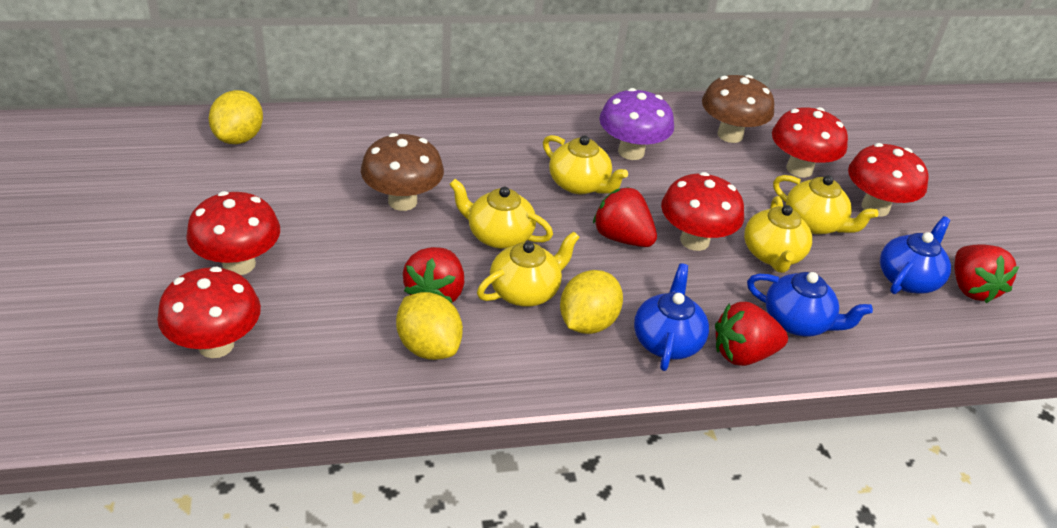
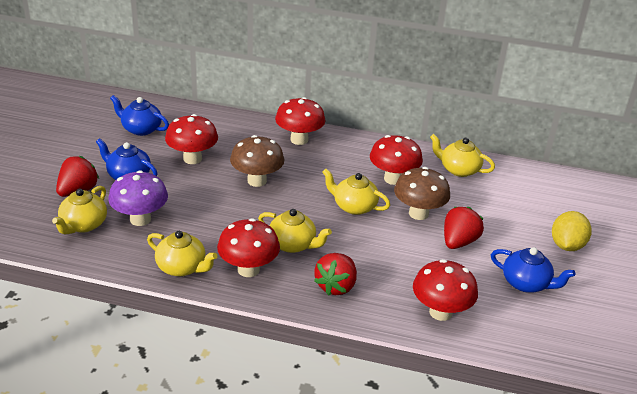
red strawberry: 4 -> 3
yellow lemon: 3 -> 1

